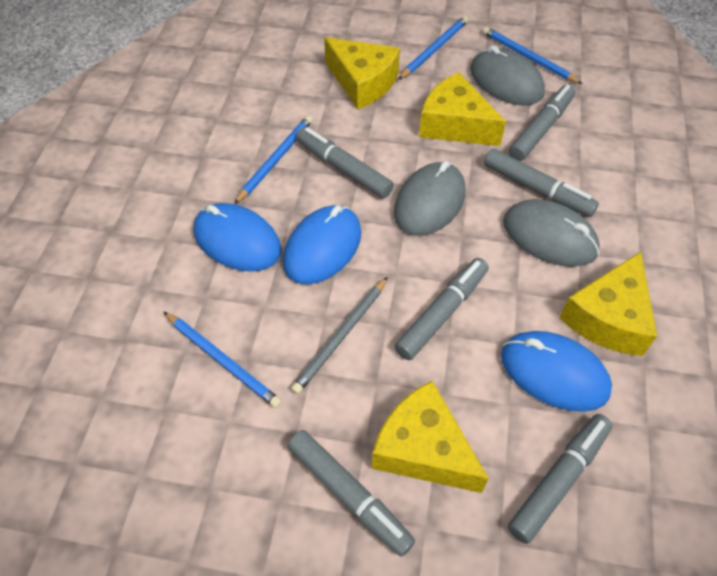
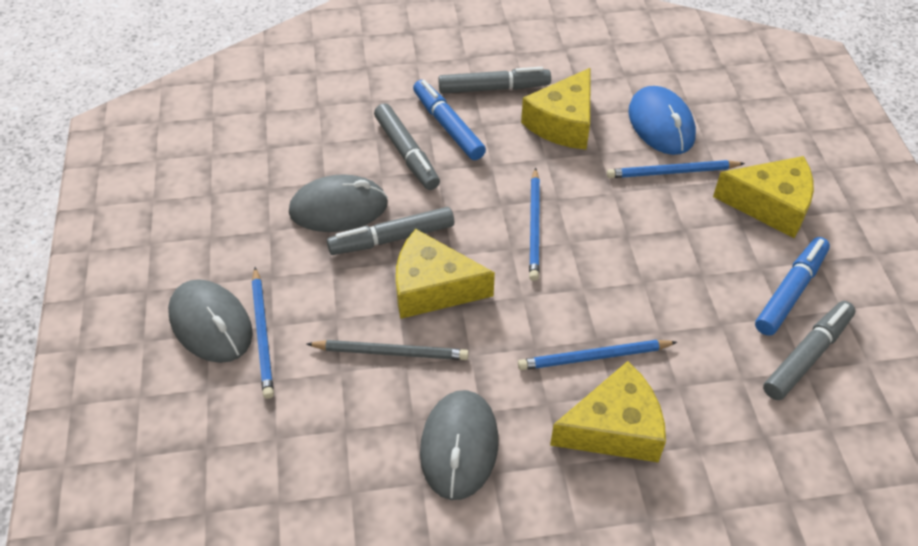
blue marker: 0 -> 2
blue mouse: 3 -> 1
grey marker: 6 -> 4

